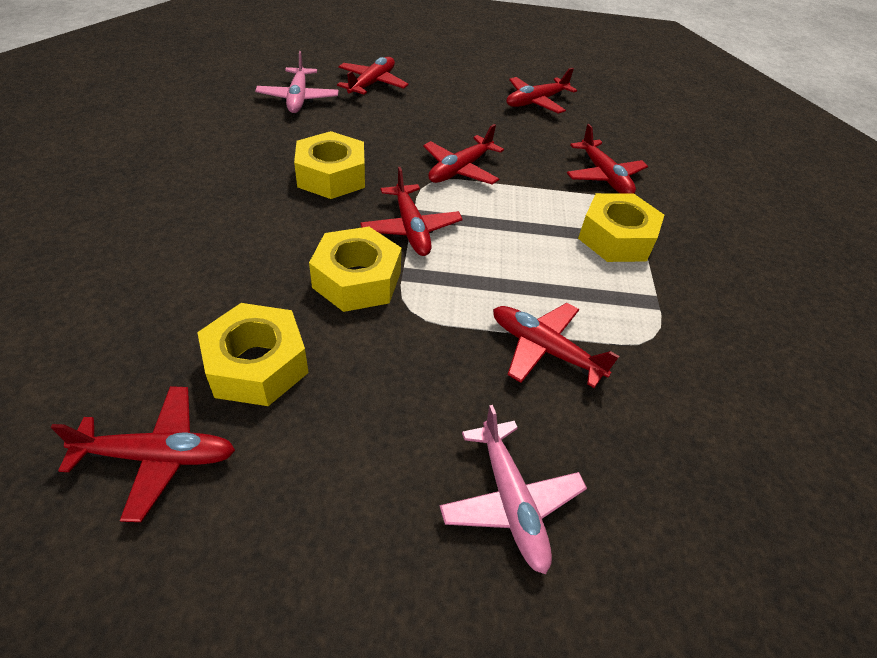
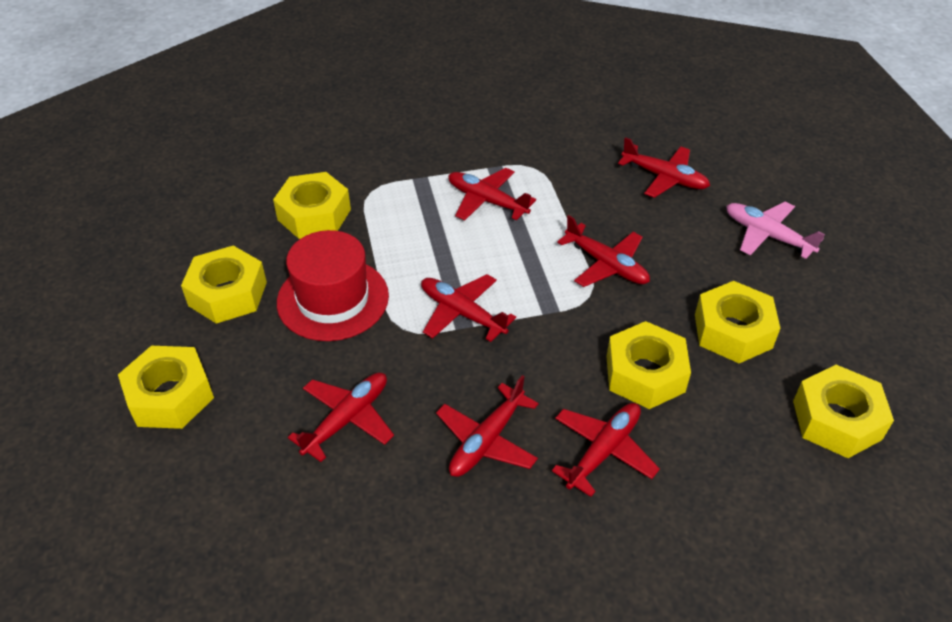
pink plane: 2 -> 1
red hat: 0 -> 1
yellow nut: 4 -> 6

